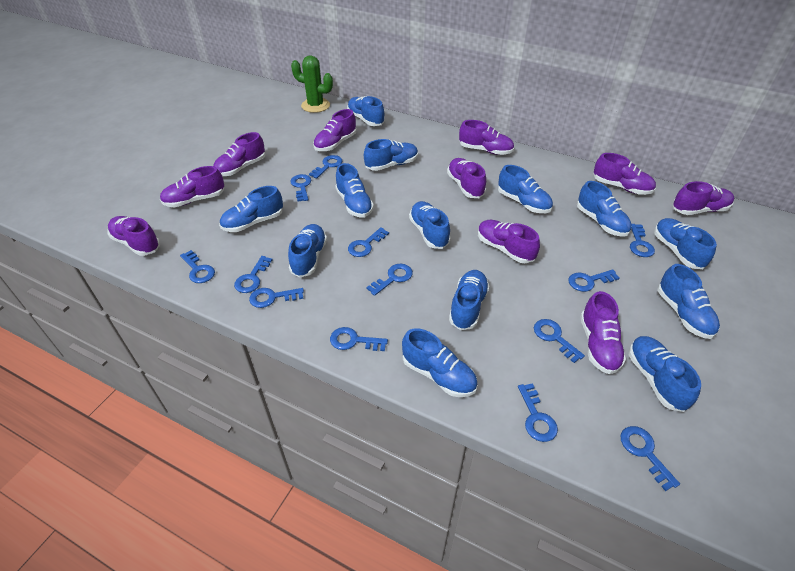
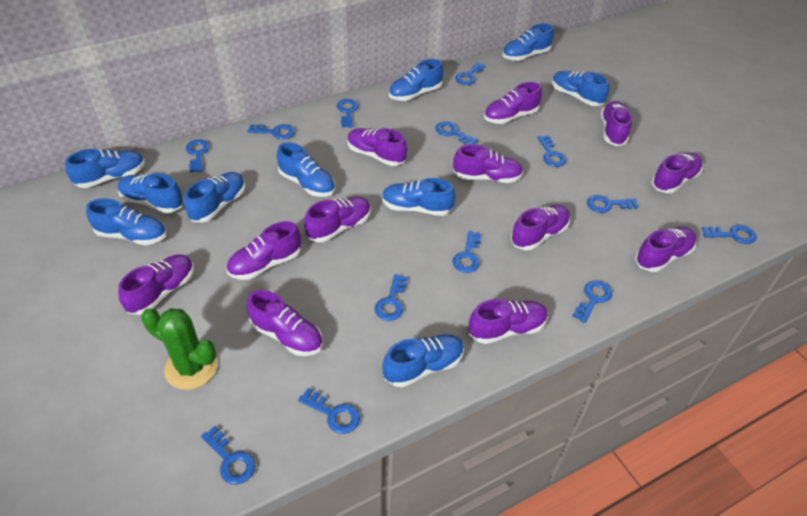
blue shoe: 13 -> 10
purple shoe: 10 -> 12

